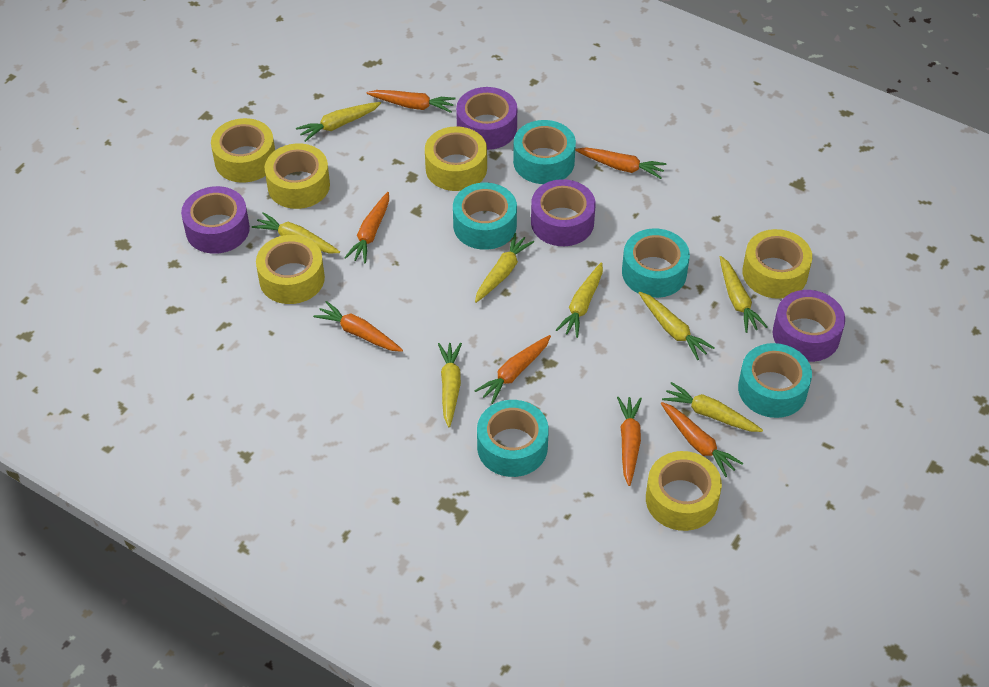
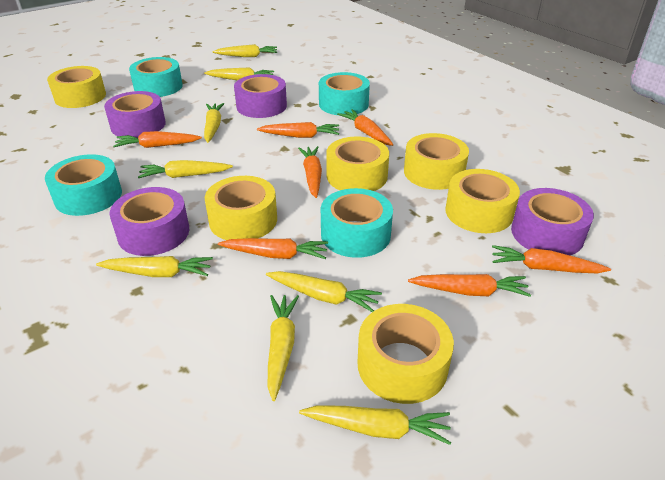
turquoise tape: 5 -> 4

